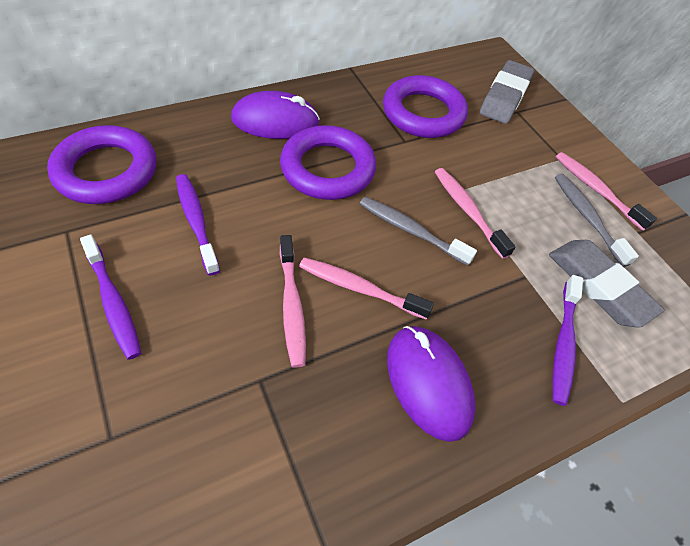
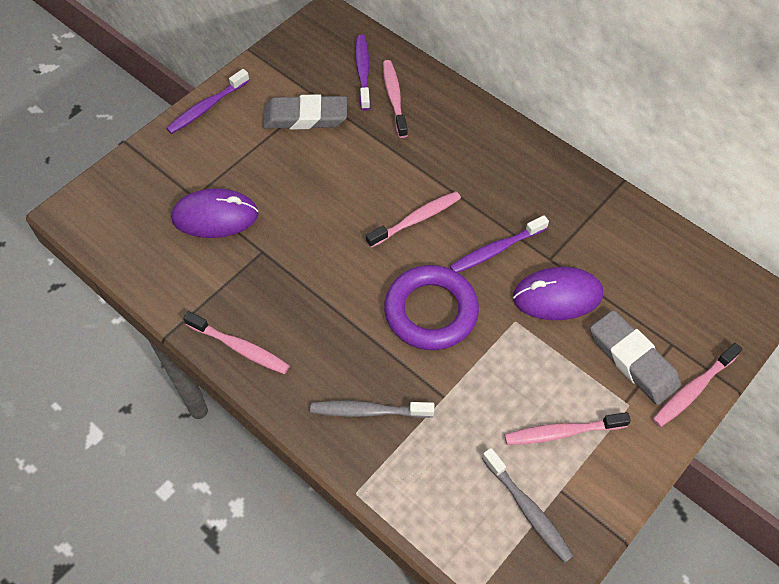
pink toothbrush: 4 -> 5
purple ring: 3 -> 1

